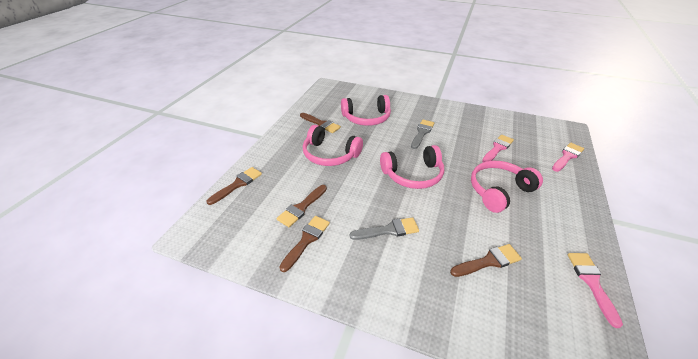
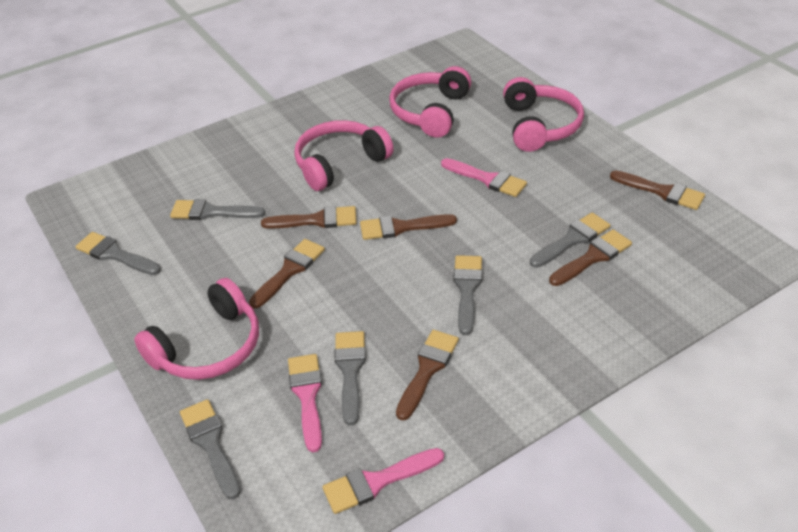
brown brush: 5 -> 6
grey brush: 2 -> 6

